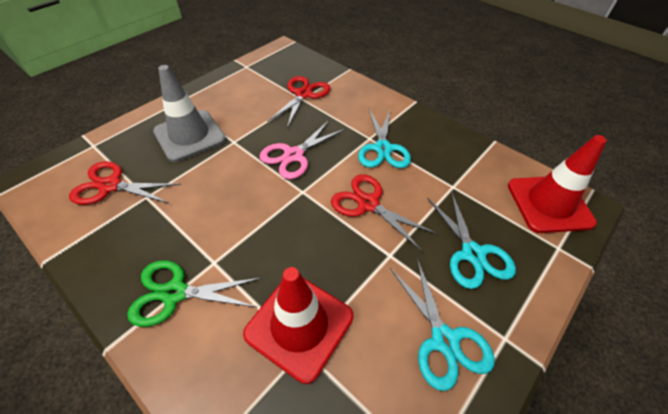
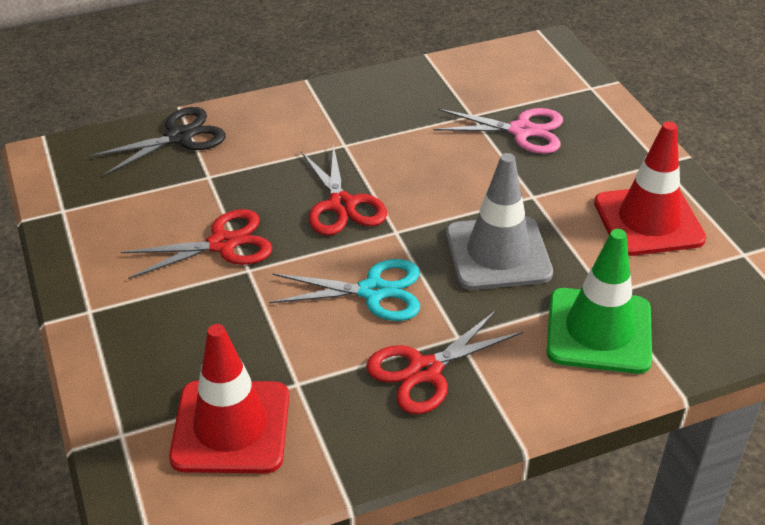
black scissors: 0 -> 1
green scissors: 1 -> 0
green traffic cone: 0 -> 1
turquoise scissors: 3 -> 1

